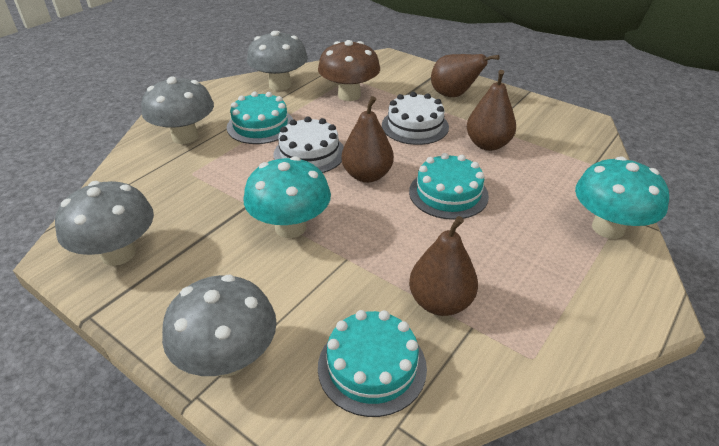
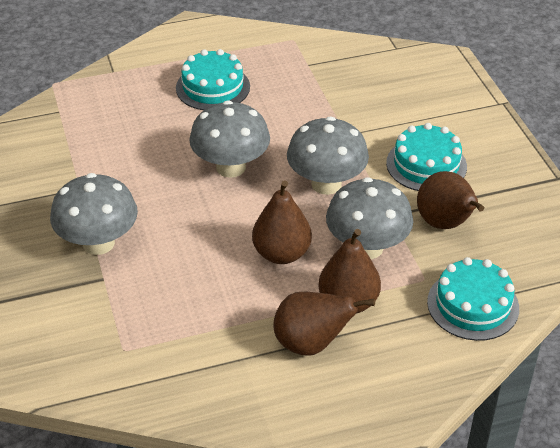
brown mushroom: 1 -> 0
turquoise mushroom: 2 -> 0
white cake: 2 -> 0

